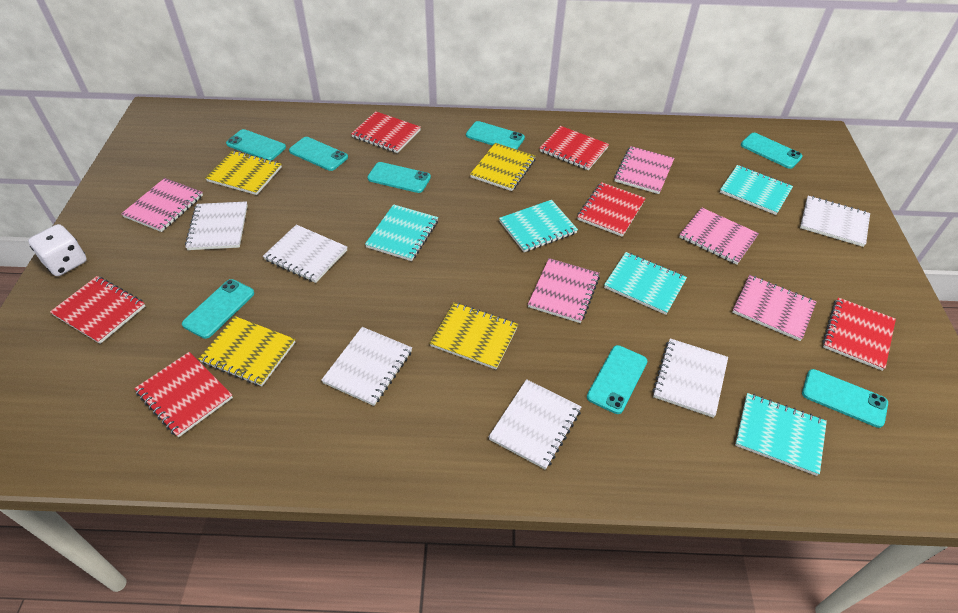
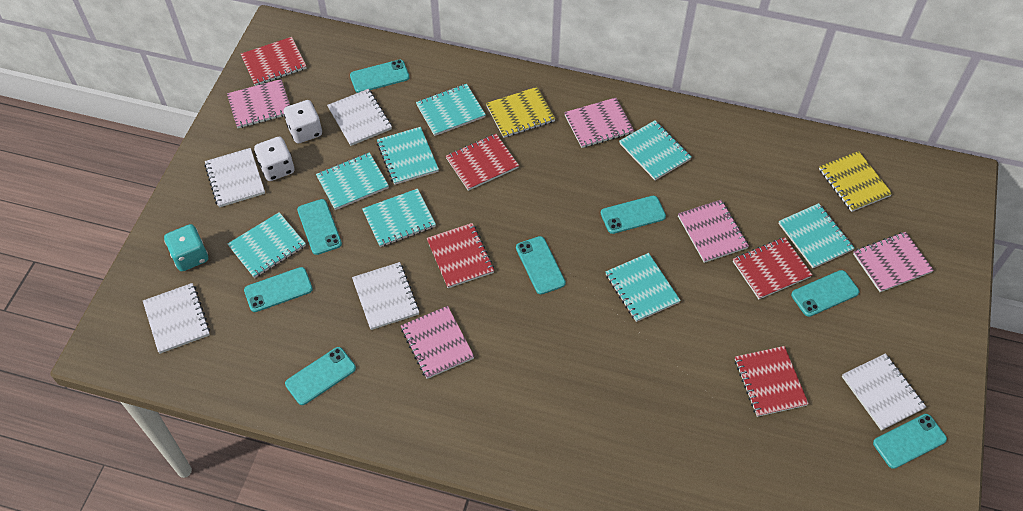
red notebook: 6 -> 5
turquoise dice: 0 -> 1
turquoise notebook: 5 -> 8
white dice: 1 -> 2
white notebook: 6 -> 5
yellow notebook: 4 -> 2

